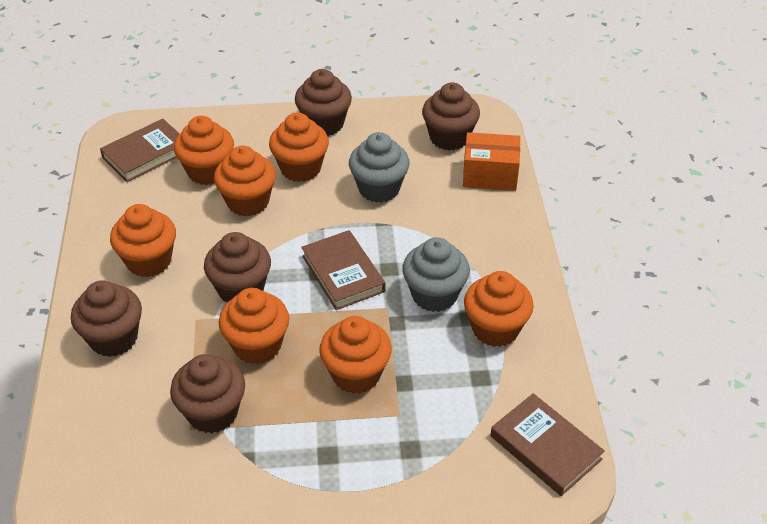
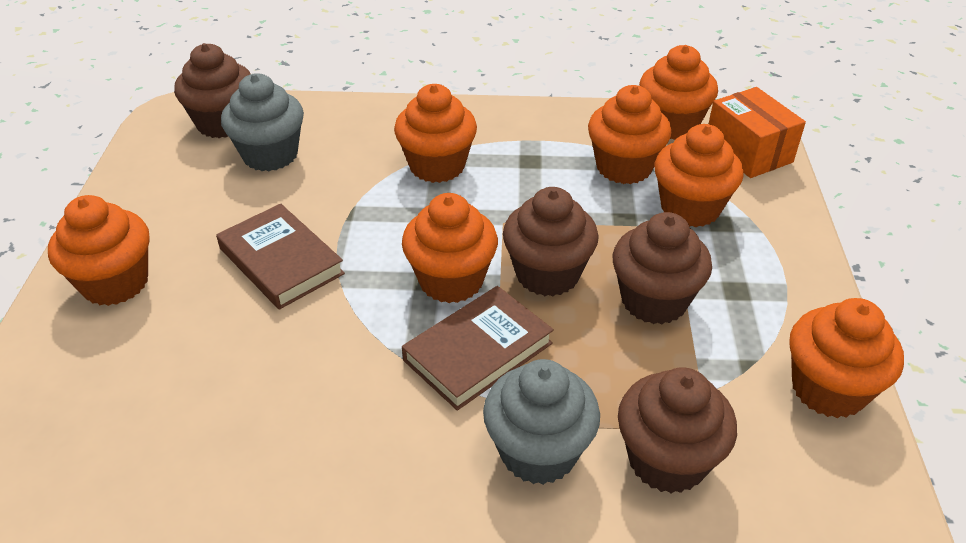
brown book: 3 -> 2
brown cupcake: 5 -> 4

